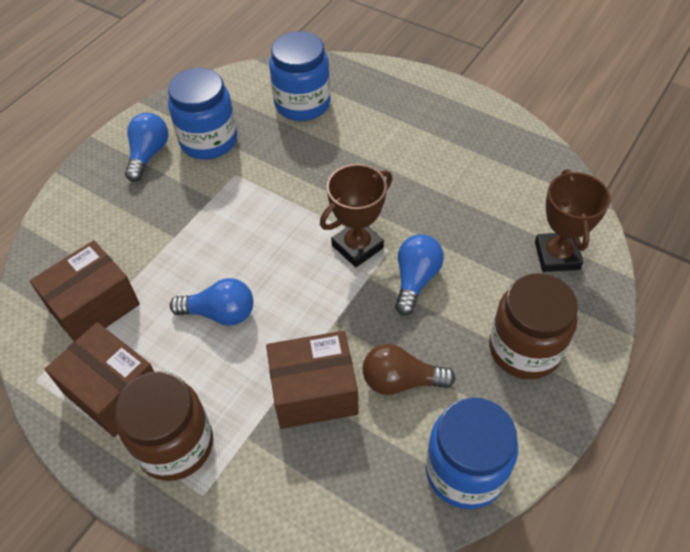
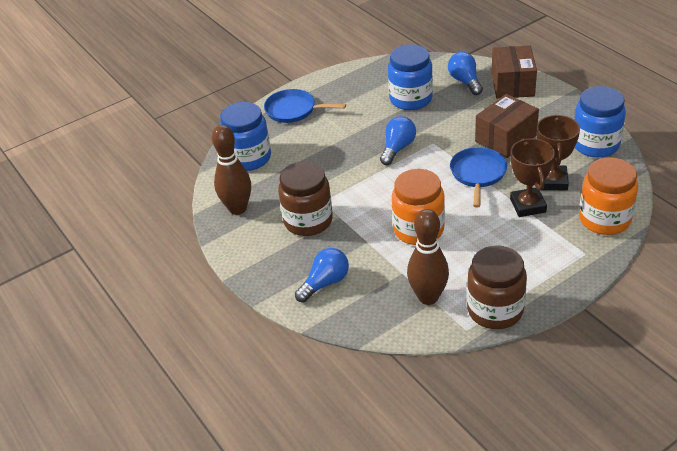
blue pan: 0 -> 2
brown bowling pin: 0 -> 2
brown box: 3 -> 2
brown light bulb: 1 -> 0
orange jar: 0 -> 2

